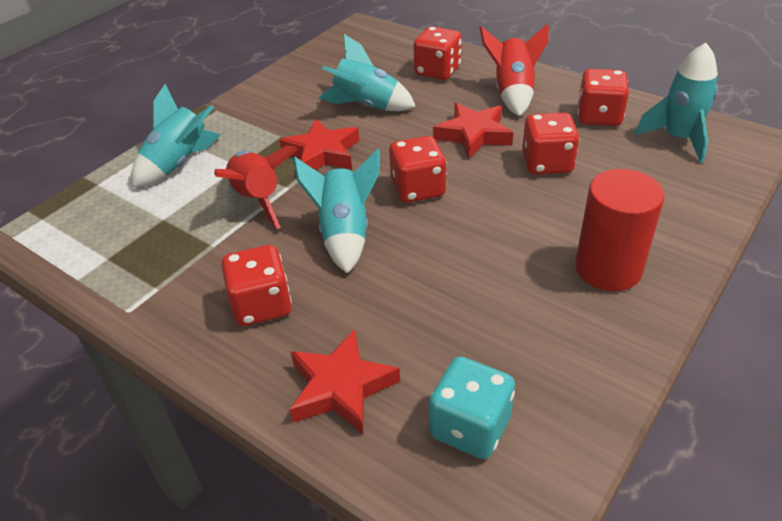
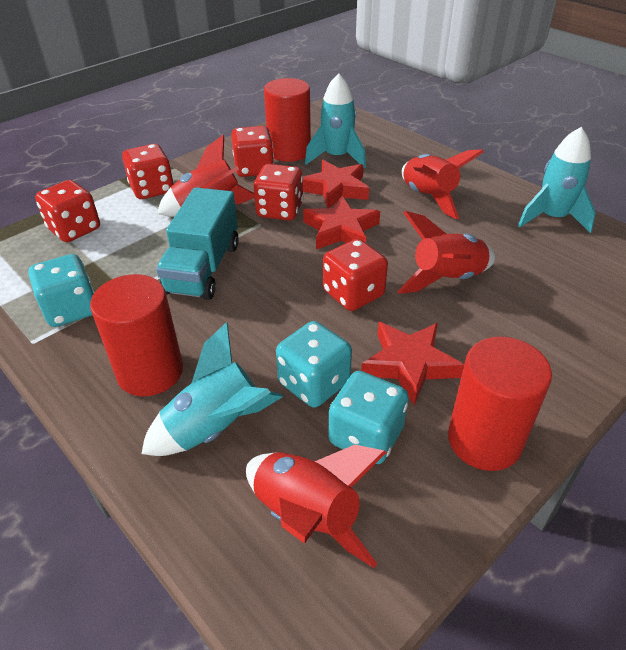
red cylinder: 1 -> 3
red rocket: 2 -> 4
turquoise dice: 1 -> 3
turquoise rocket: 4 -> 3
turquoise truck: 0 -> 1

